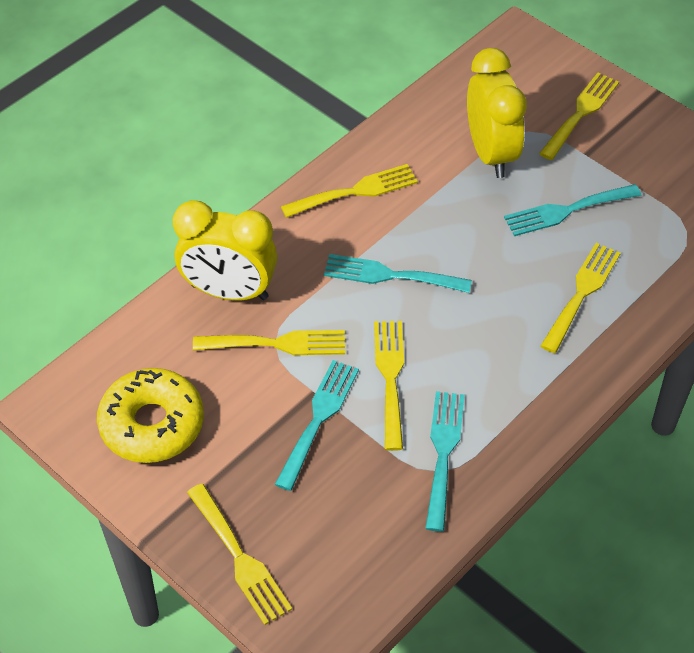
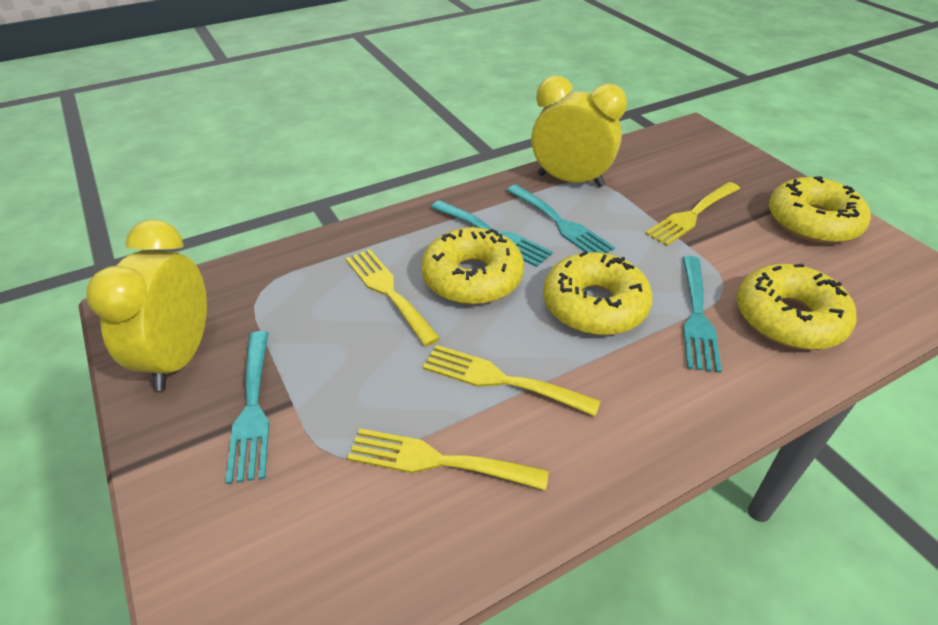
yellow donut: 1 -> 4
yellow fork: 6 -> 4

